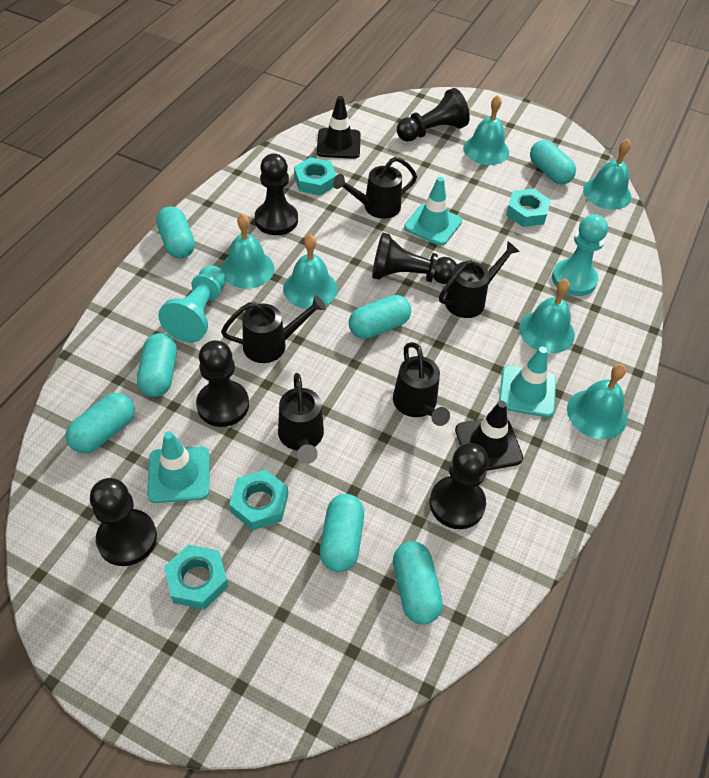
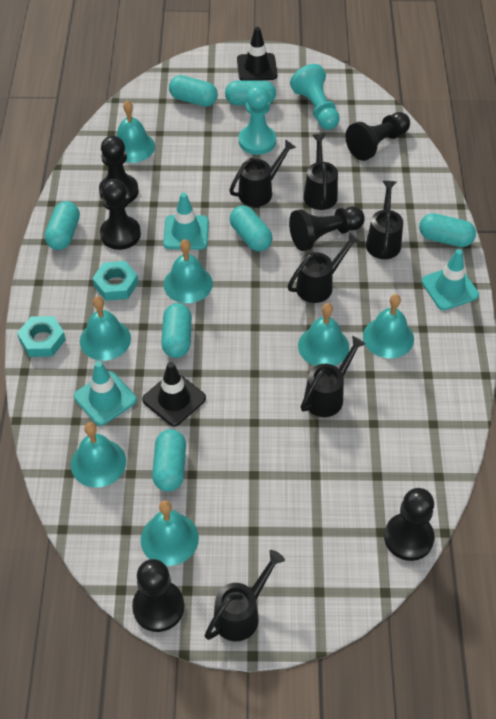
black watering can: 5 -> 6
turquoise bell: 6 -> 7
turquoise nut: 4 -> 2

